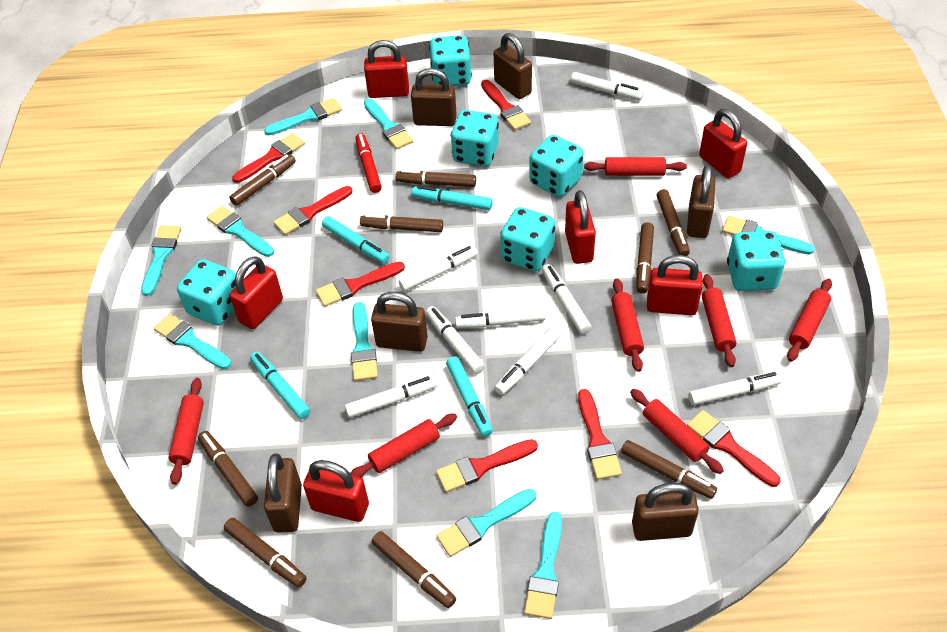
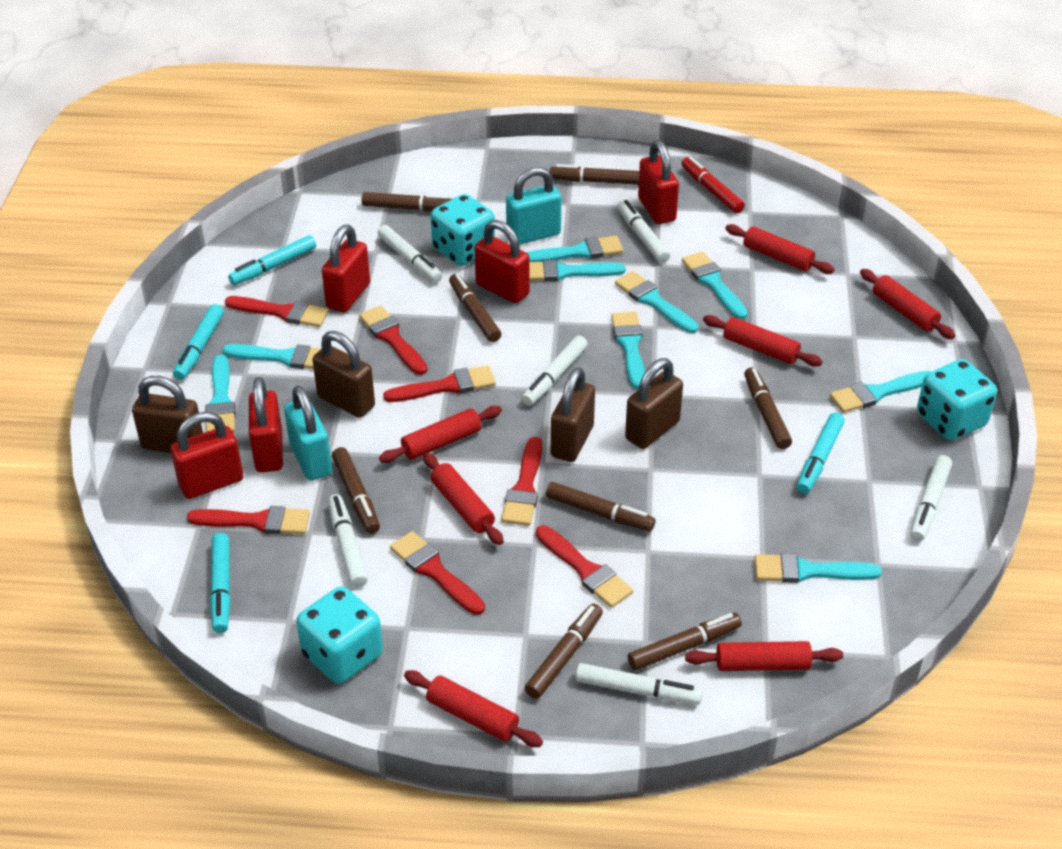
brown marker: 9 -> 8
brown padlock: 6 -> 4
red padlock: 6 -> 5
turquoise dice: 6 -> 3
turquoise padlock: 0 -> 2
white marker: 8 -> 6

